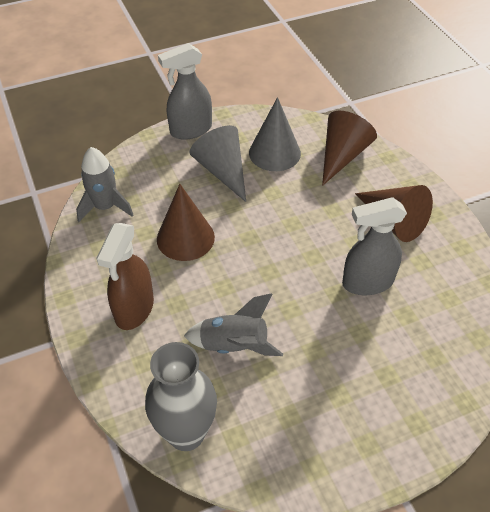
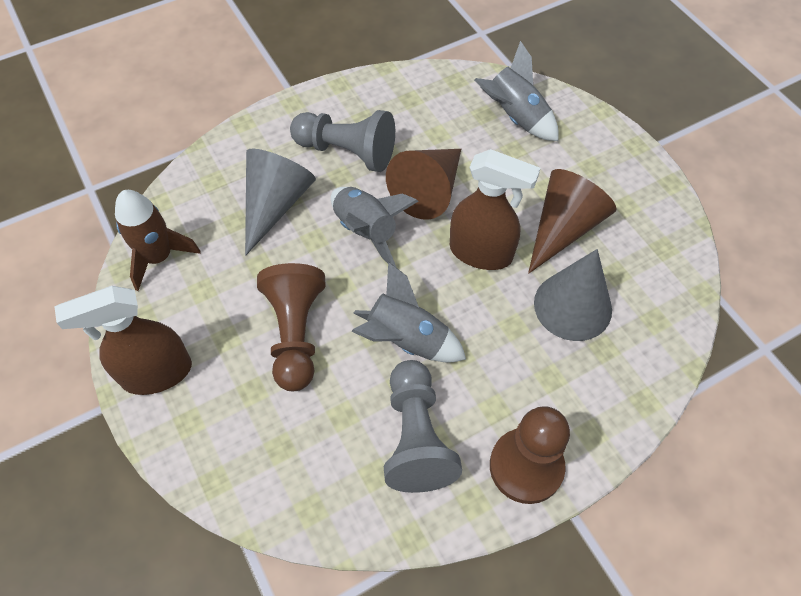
brown cone: 3 -> 2
brown pawn: 0 -> 2
brown rocket: 0 -> 1
brown spray bottle: 1 -> 2
grey pawn: 0 -> 2
grey rocket: 2 -> 3
grey spray bottle: 2 -> 0
grey vase: 1 -> 0

